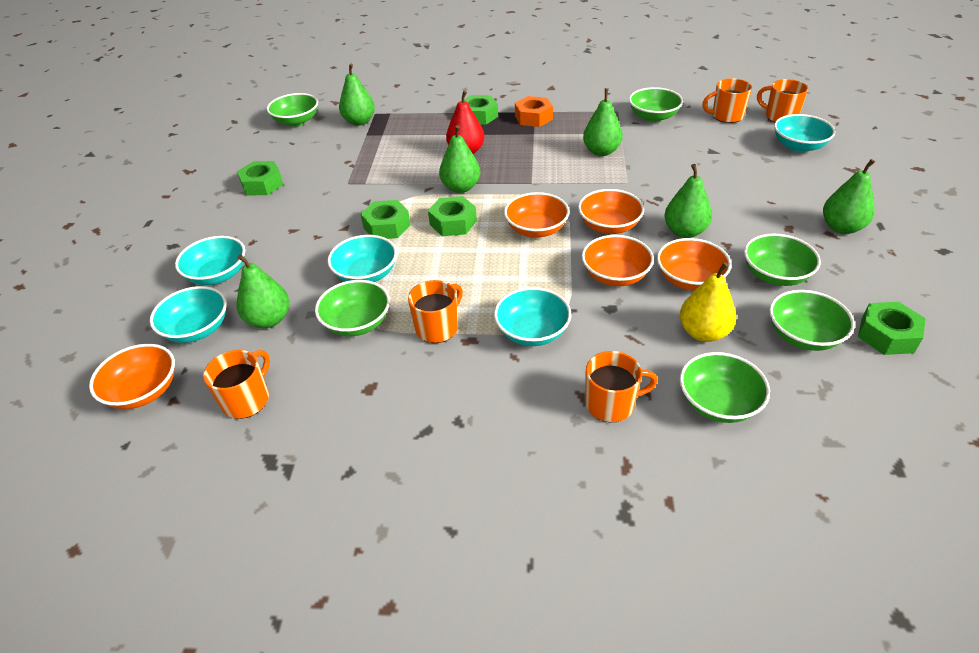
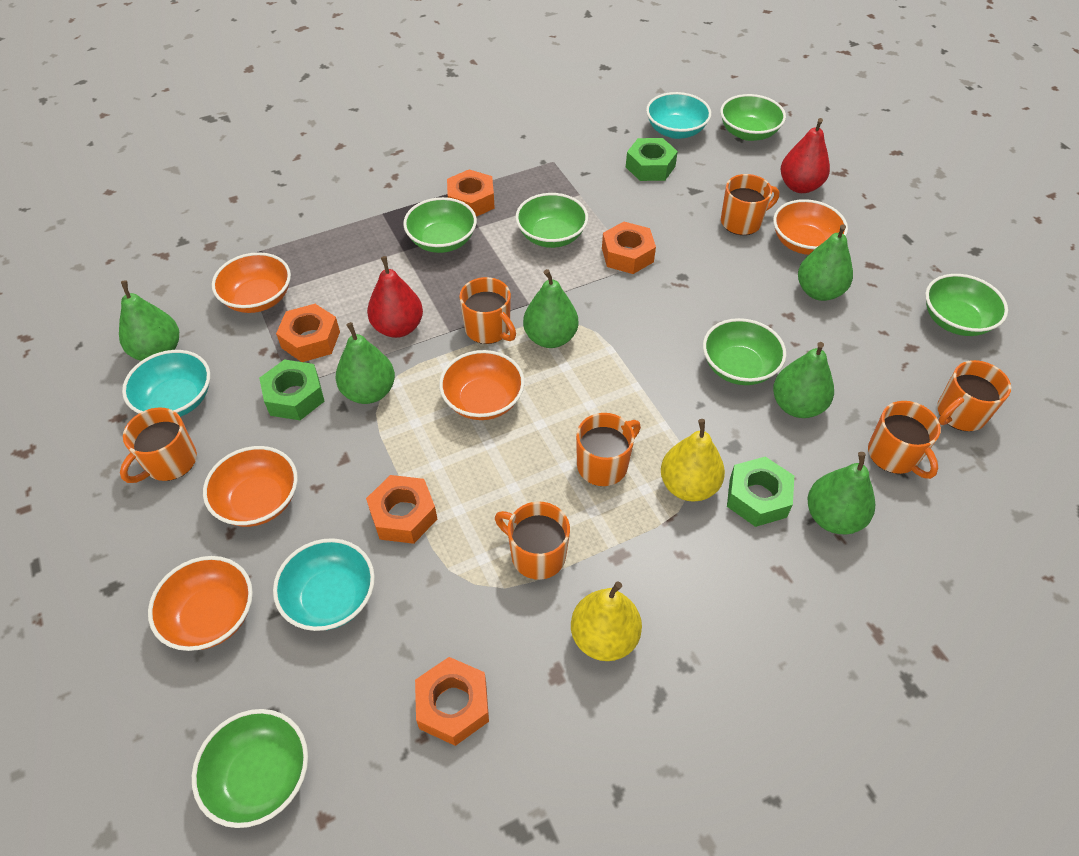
green nut: 5 -> 3
orange mug: 5 -> 7
orange nut: 1 -> 5
red pear: 1 -> 2
turquoise bowl: 5 -> 3
yellow pear: 1 -> 2

